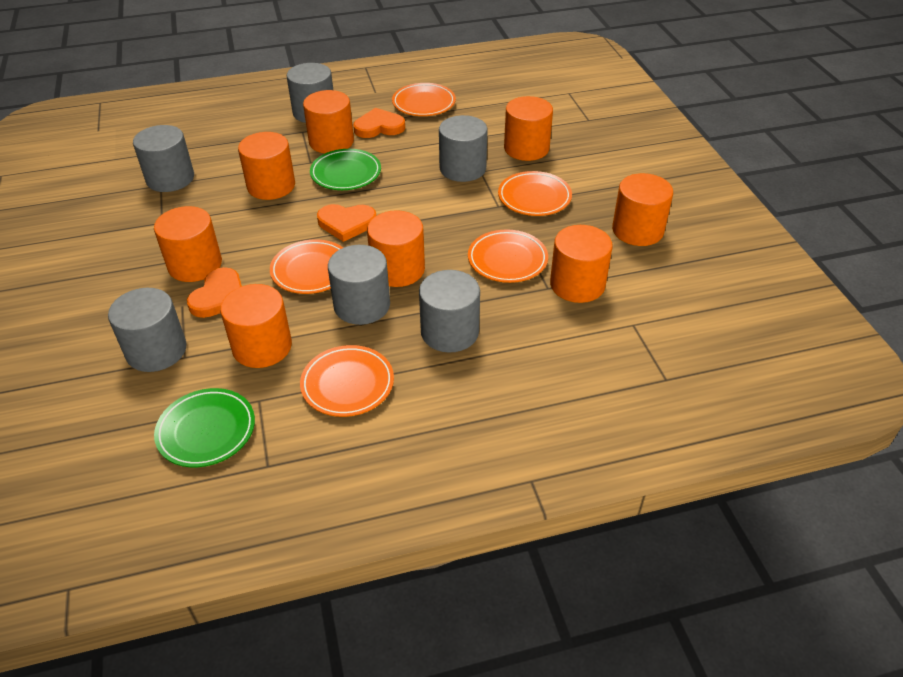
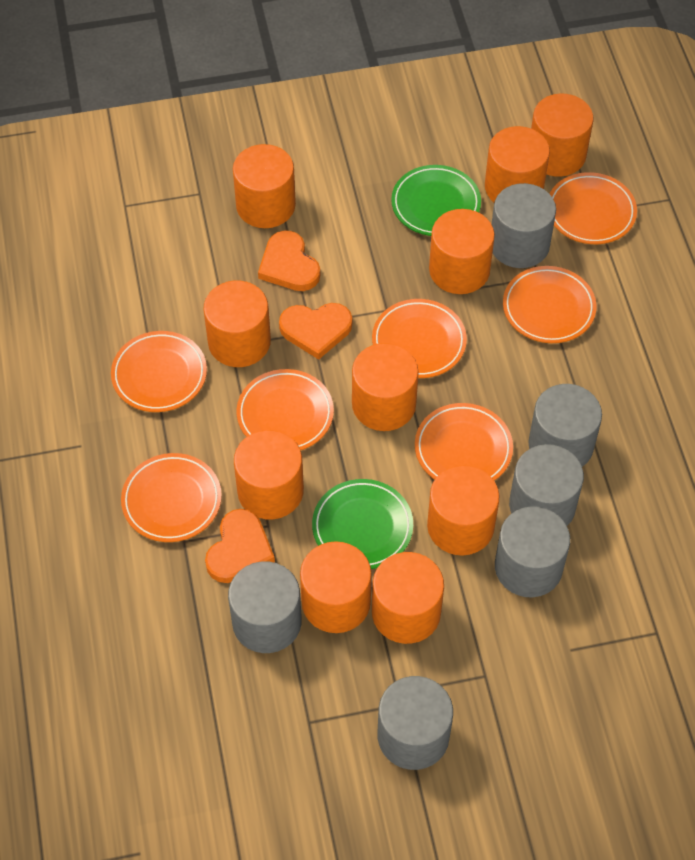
orange cylinder: 8 -> 10
orange plate: 5 -> 7

